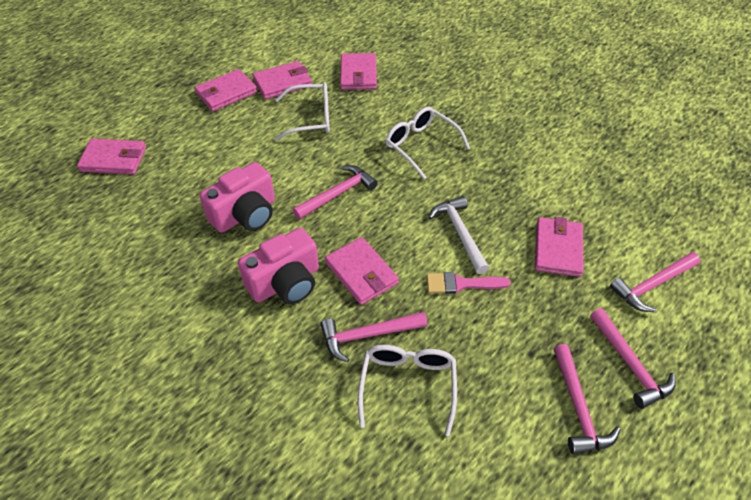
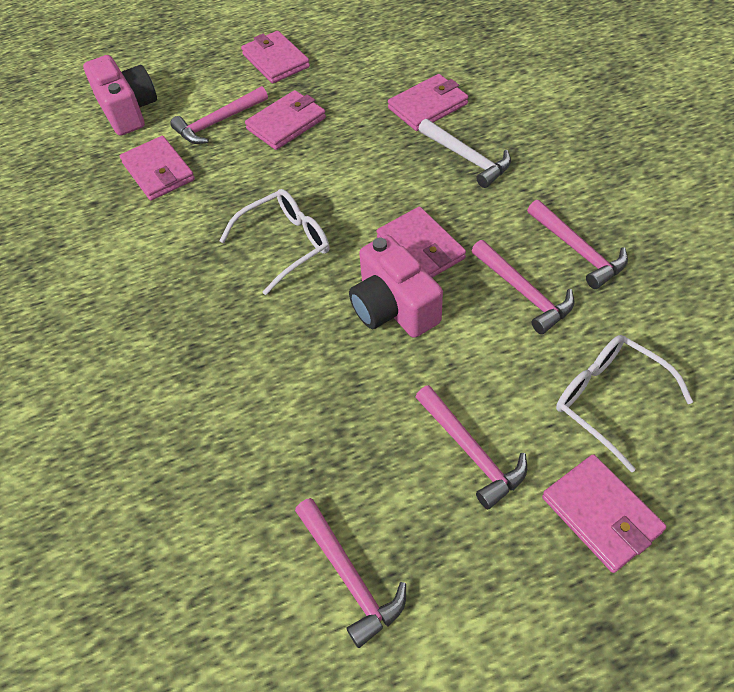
pink brush: 1 -> 0
white glasses: 3 -> 2

